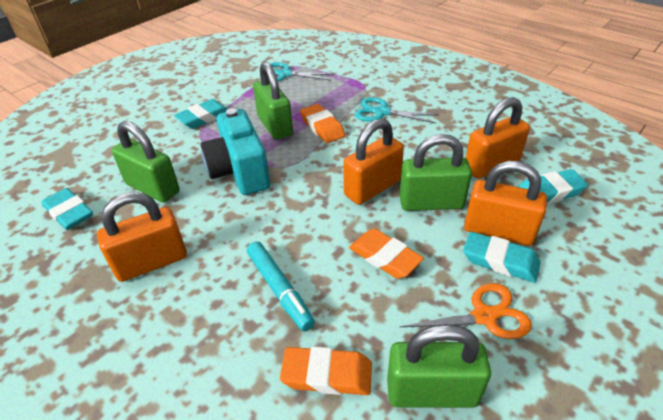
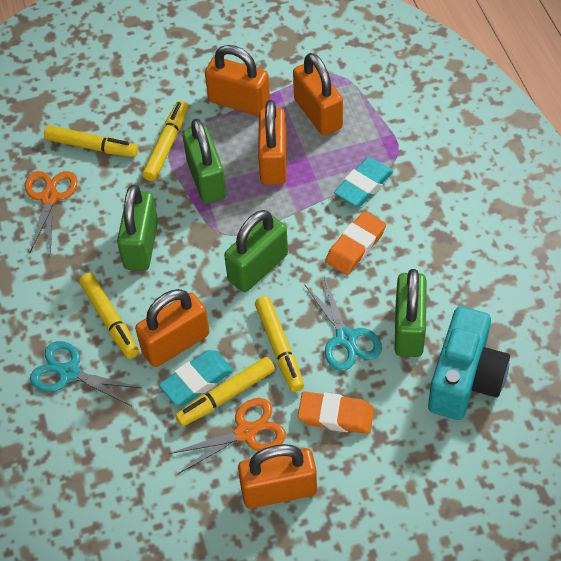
orange eraser: 3 -> 2
orange padlock: 4 -> 5
orange scissors: 1 -> 2
turquoise eraser: 4 -> 2
turquoise marker: 1 -> 0
yellow marker: 0 -> 5

